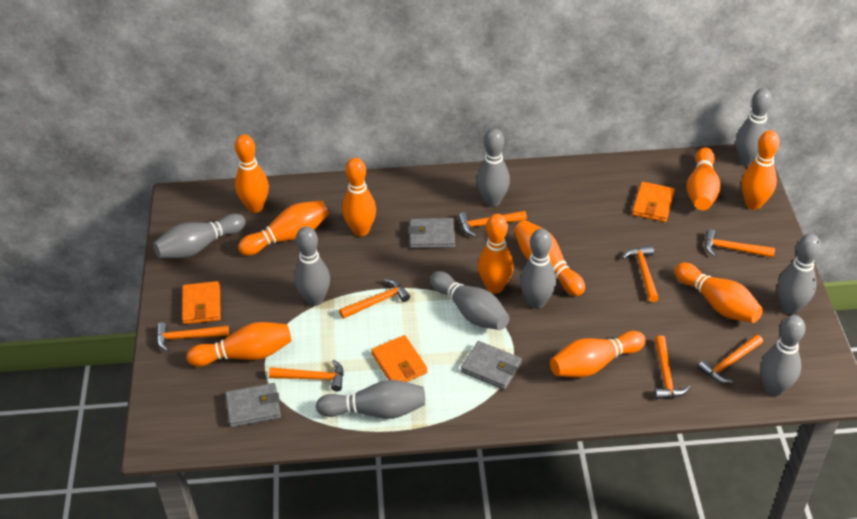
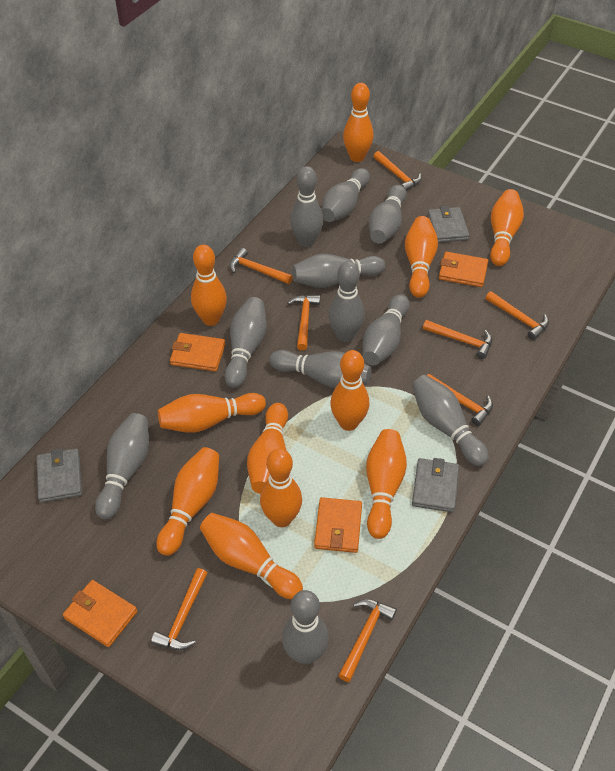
grey bowling pin: 9 -> 11
orange bowling pin: 10 -> 11
orange wallet: 3 -> 4

